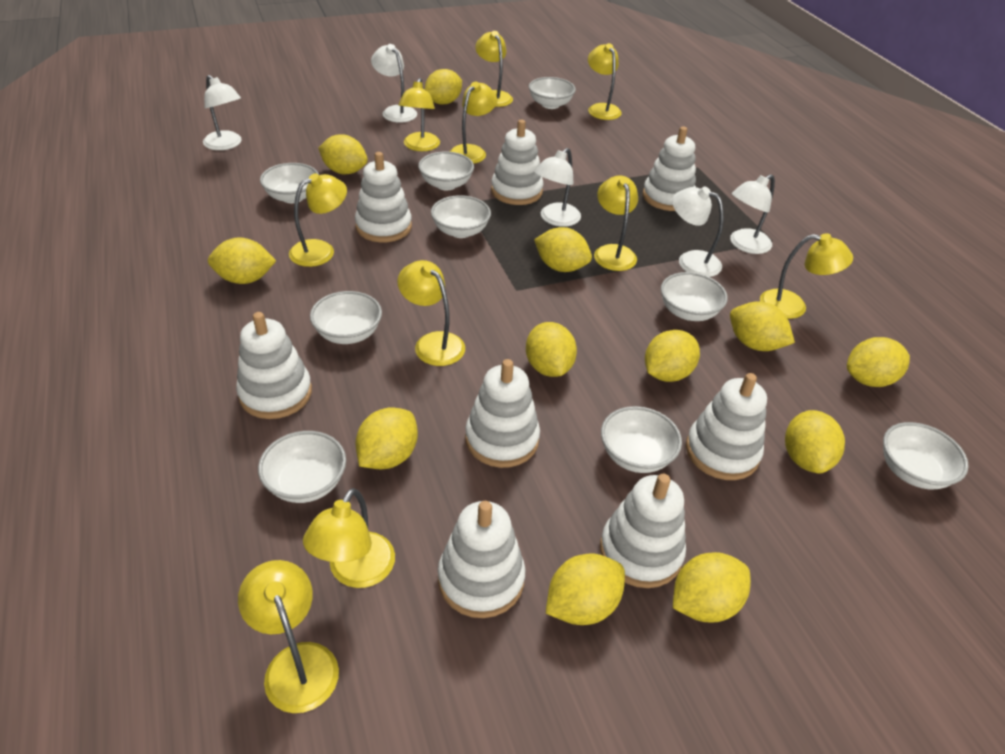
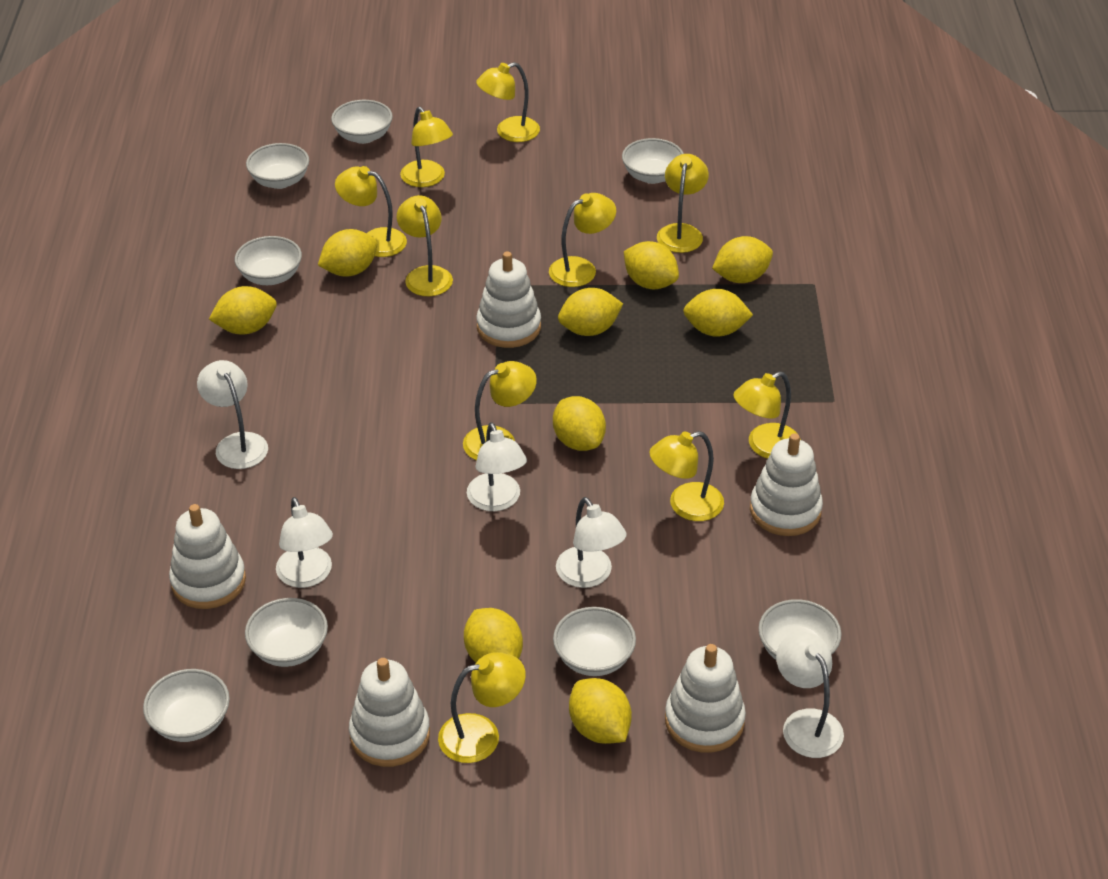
white bowl: 9 -> 8
white stacking toy: 8 -> 5
yellow lemon: 12 -> 9

